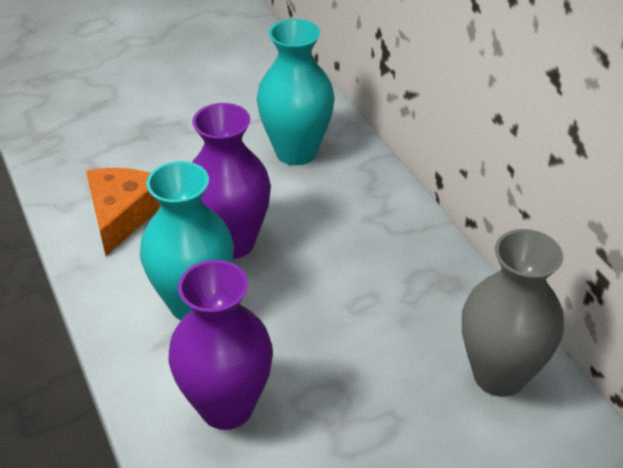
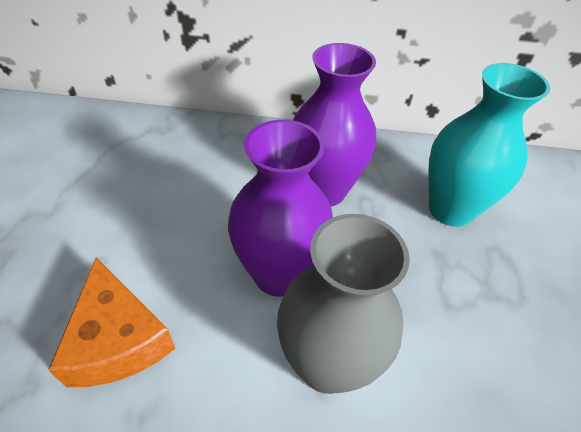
turquoise vase: 2 -> 1

